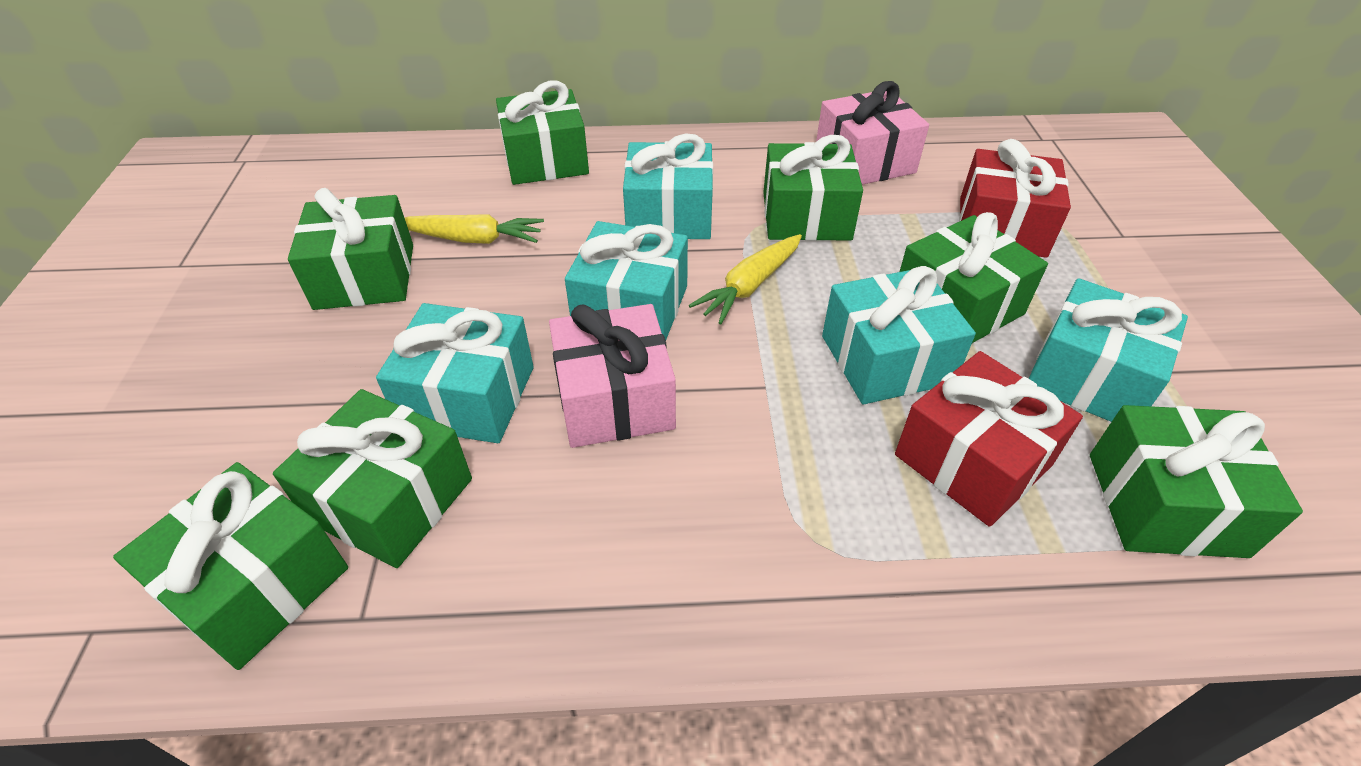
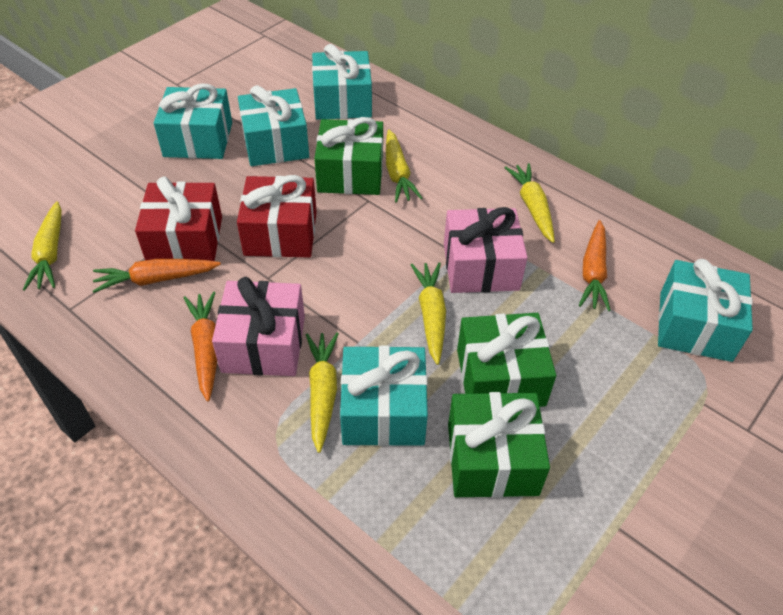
green gift: 7 -> 3
orange carrot: 0 -> 3
yellow carrot: 2 -> 5

